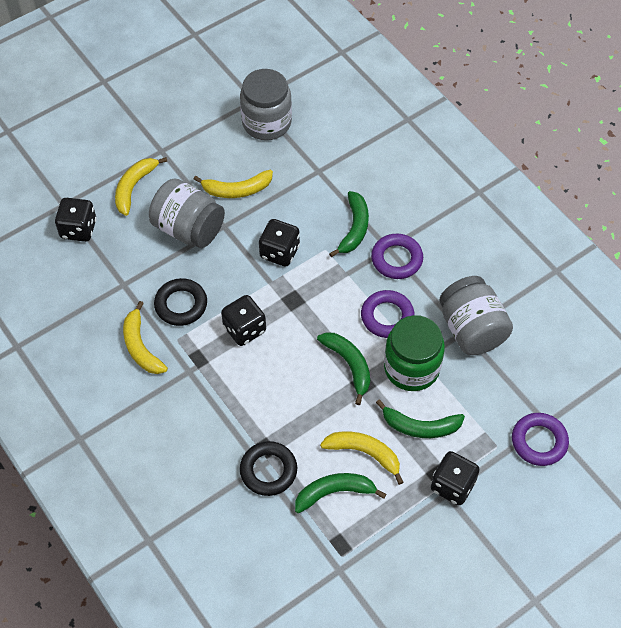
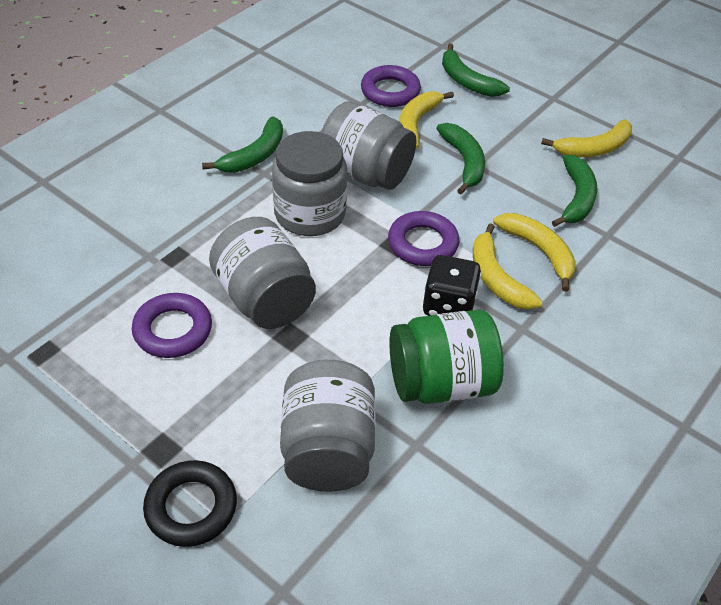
black dice: 4 -> 1
black ring: 2 -> 1
grey jar: 3 -> 4

